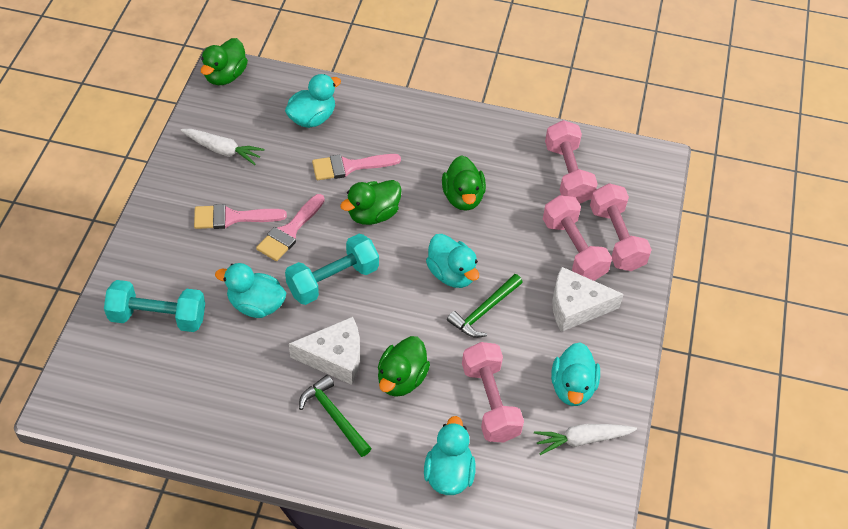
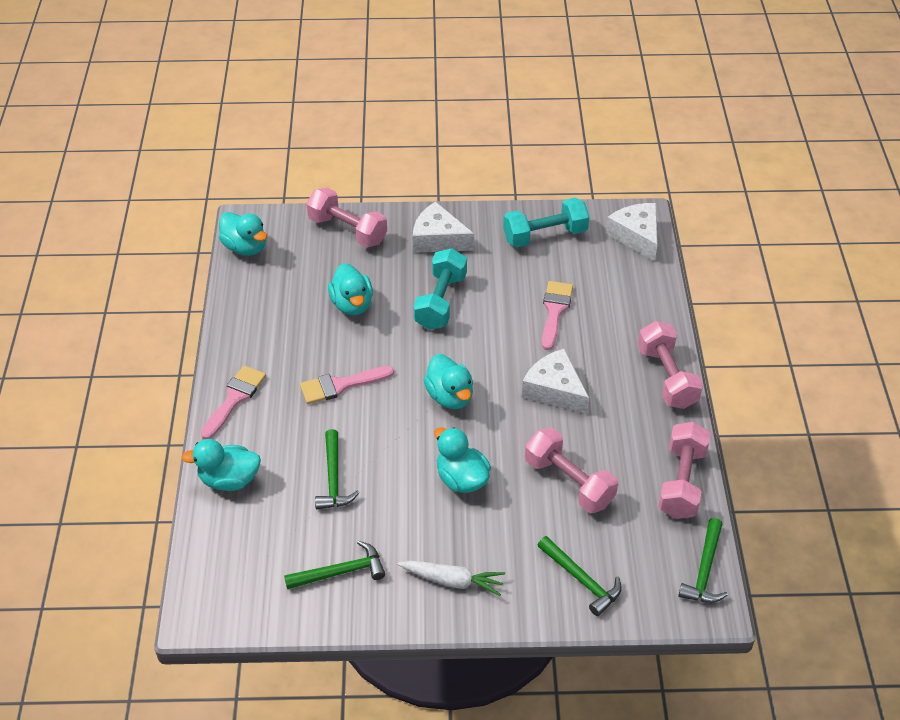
green duck: 4 -> 0
green hammer: 2 -> 4
white carrot: 2 -> 1
white cheese: 2 -> 3

